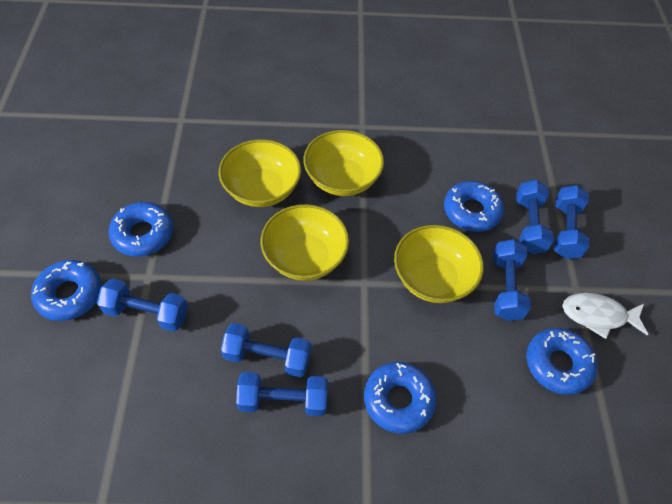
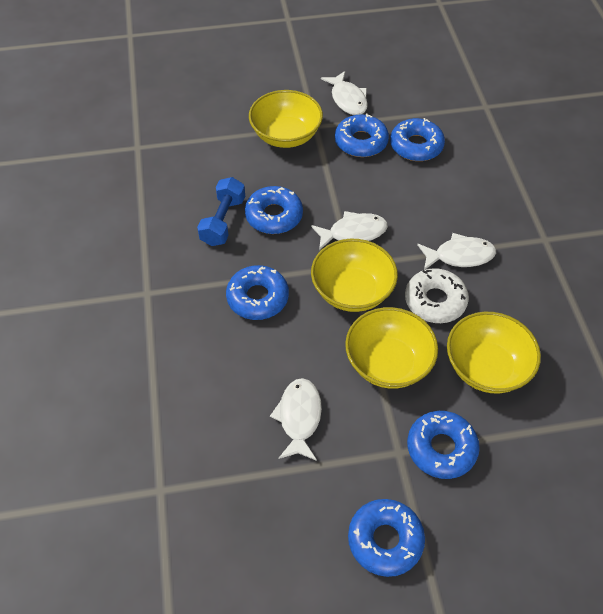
blue donut: 5 -> 6
blue dumbbell: 6 -> 1
white donut: 0 -> 1
white fish: 1 -> 4

